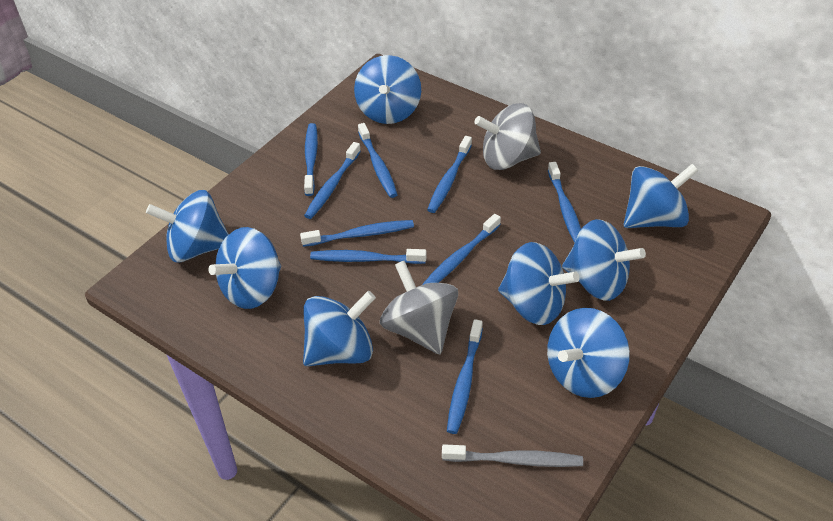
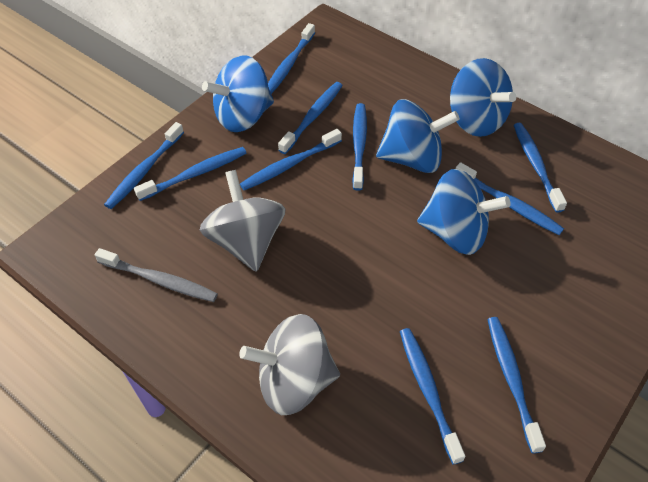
blue spinning top: 8 -> 4
blue toothbrush: 9 -> 10

